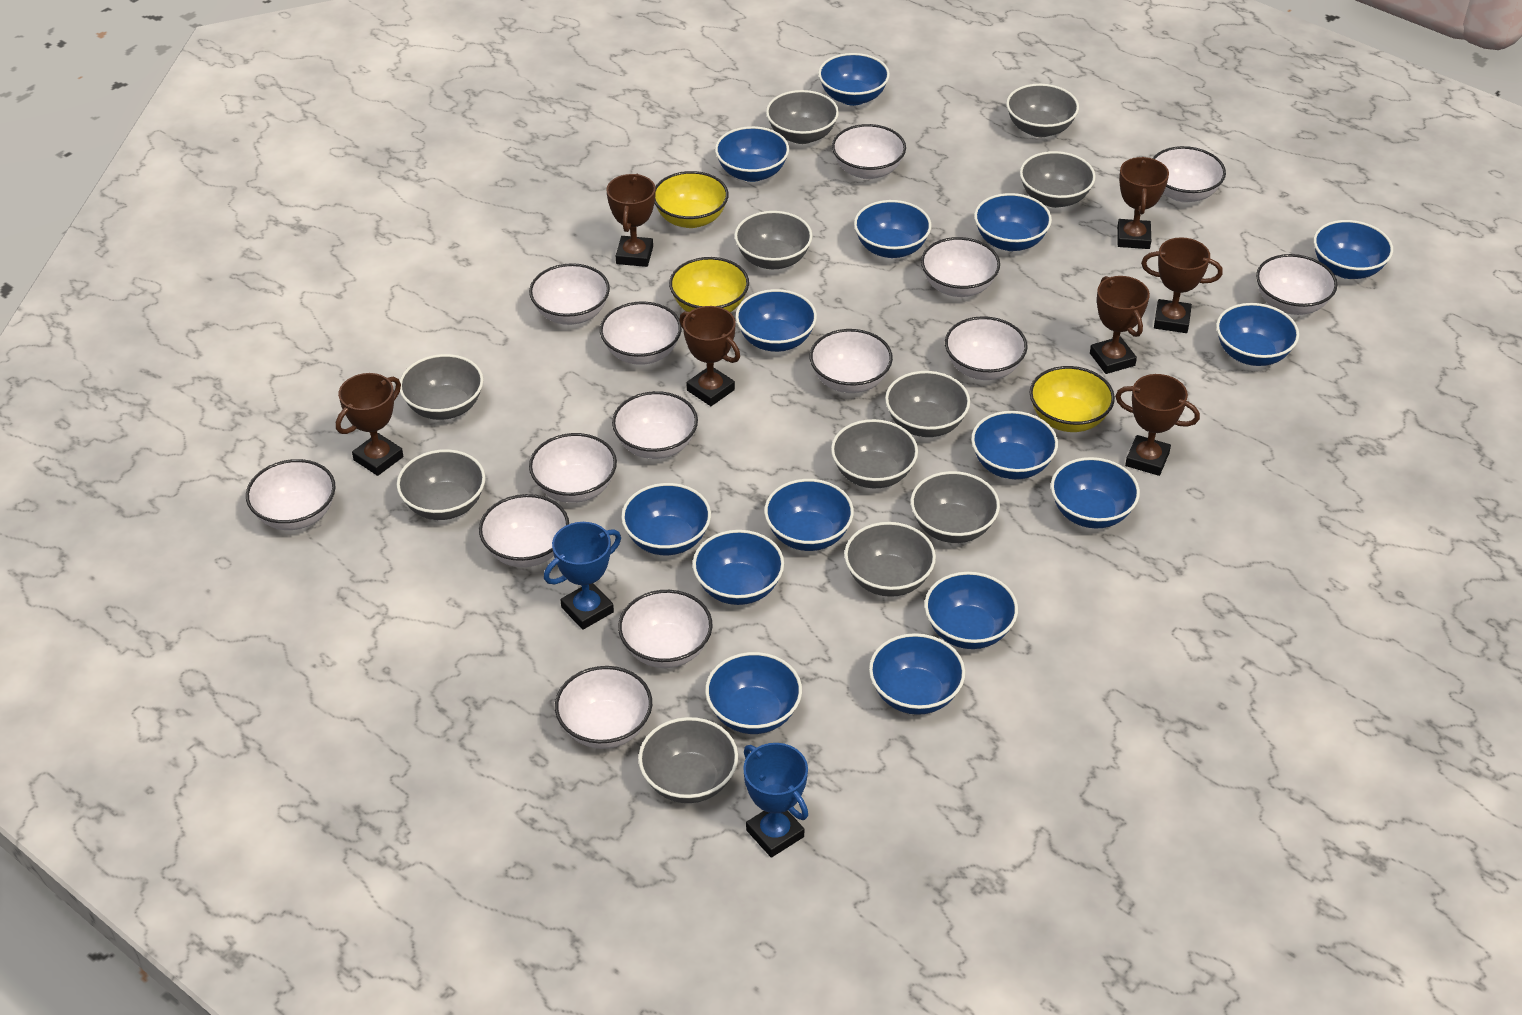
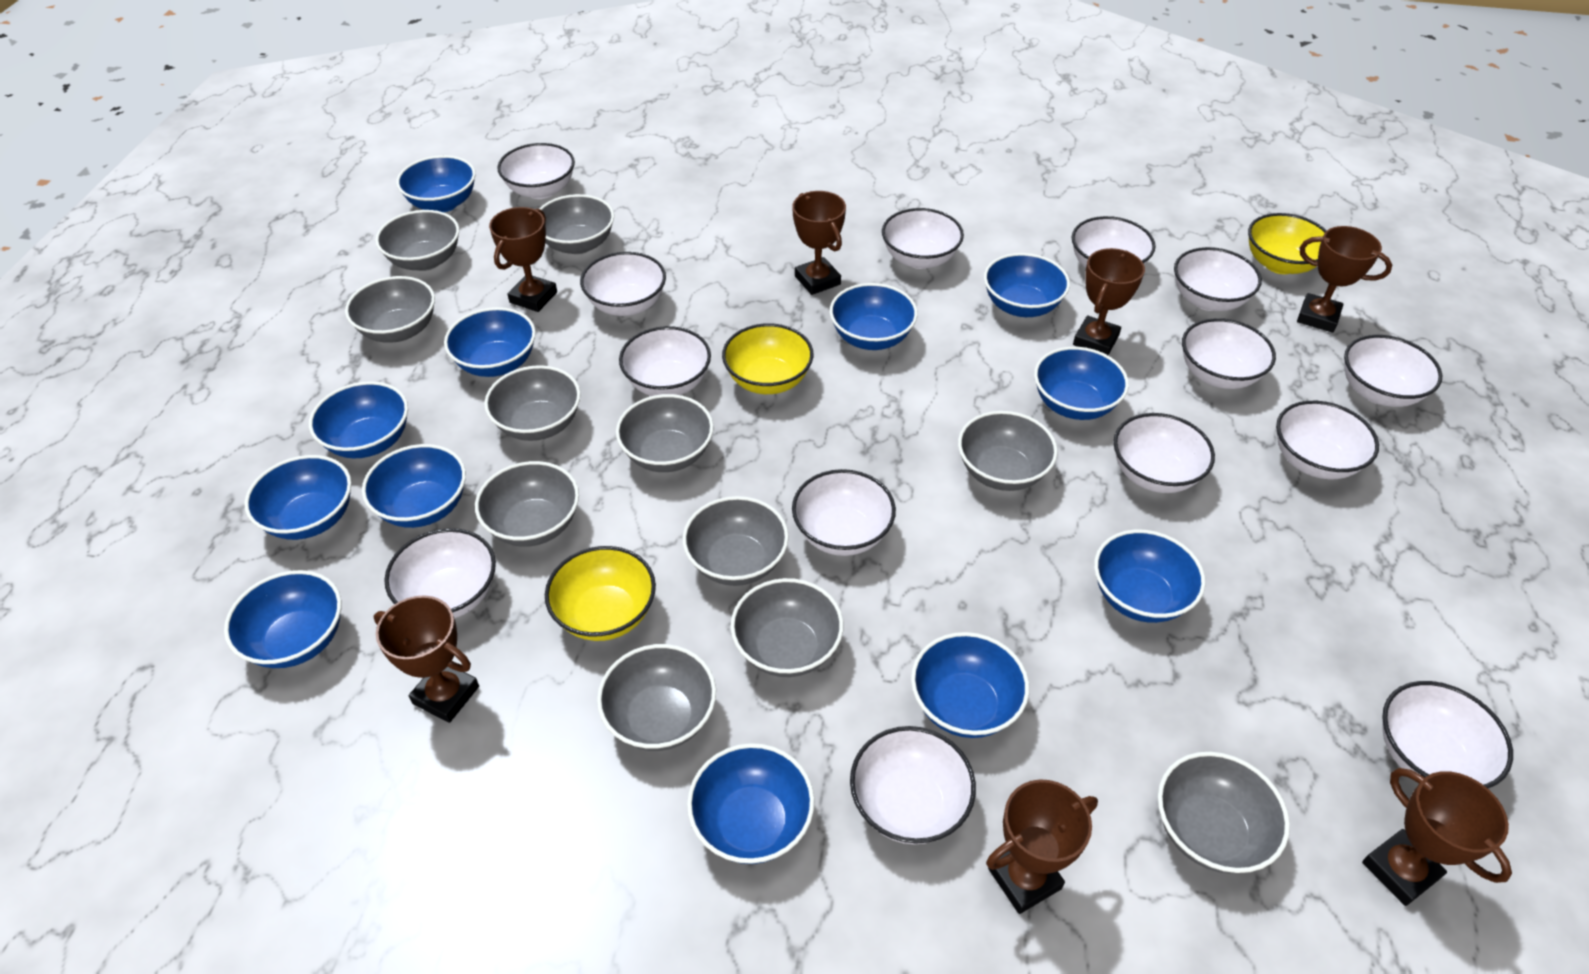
blue bowl: 15 -> 12
blue trophy: 2 -> 0

